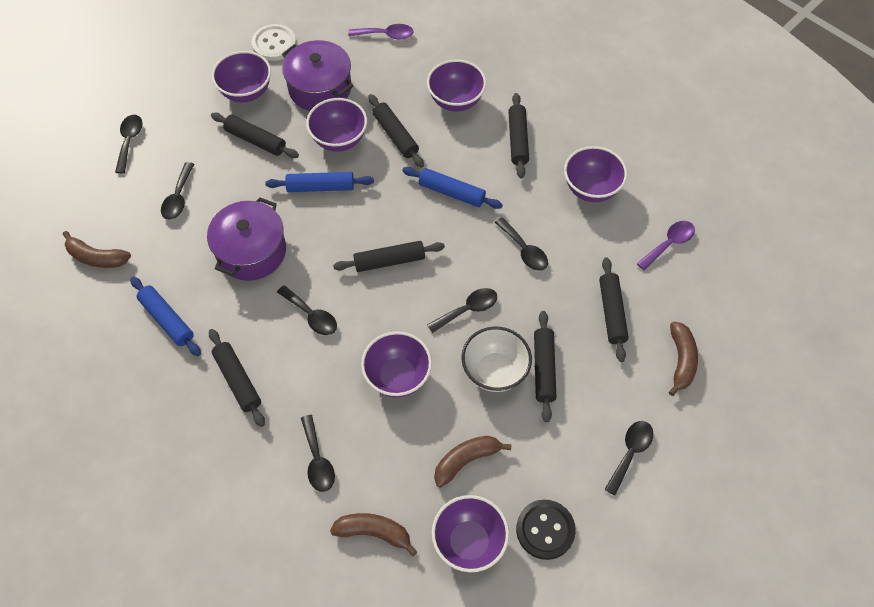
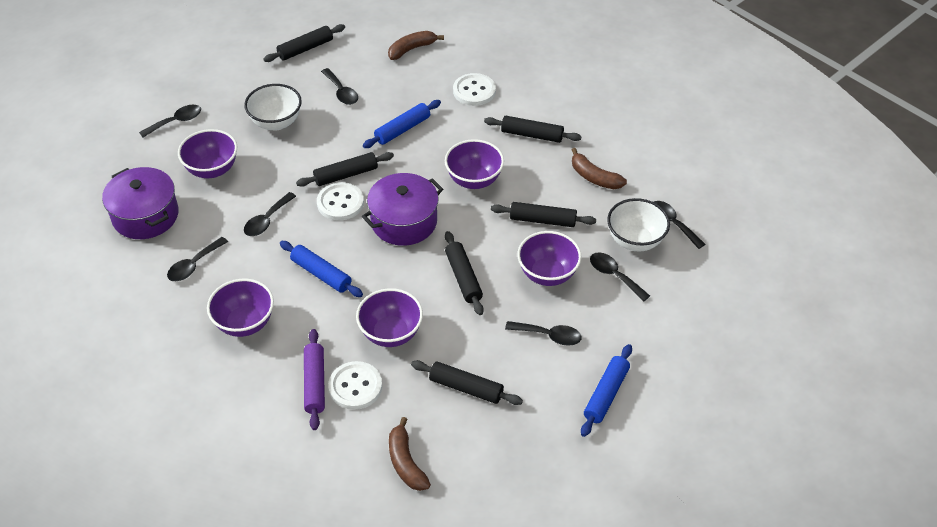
black button: 1 -> 0
black rolling pin: 7 -> 6
brown banana: 4 -> 3
purple bowl: 6 -> 5
purple rolling pin: 0 -> 1
purple spoon: 2 -> 0
white bowl: 1 -> 2
white button: 1 -> 3

